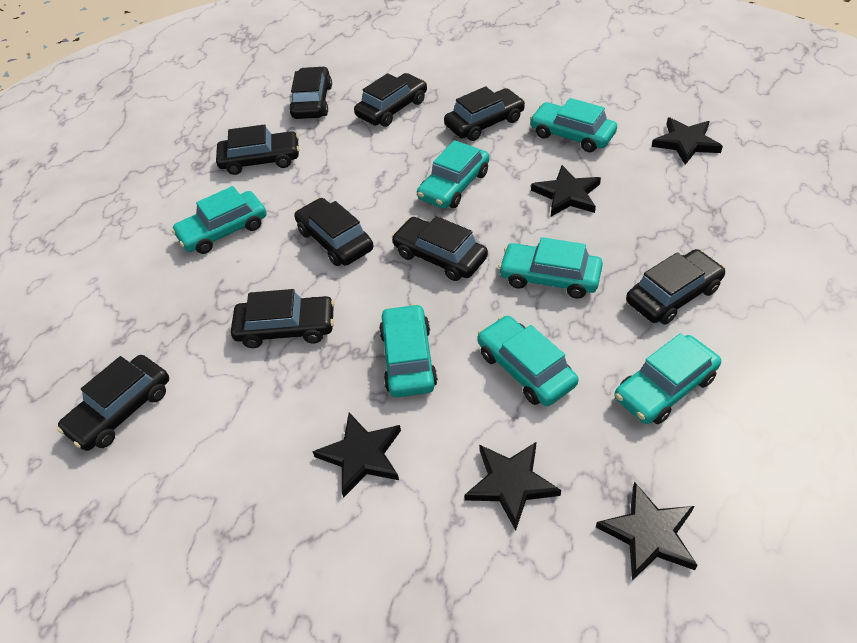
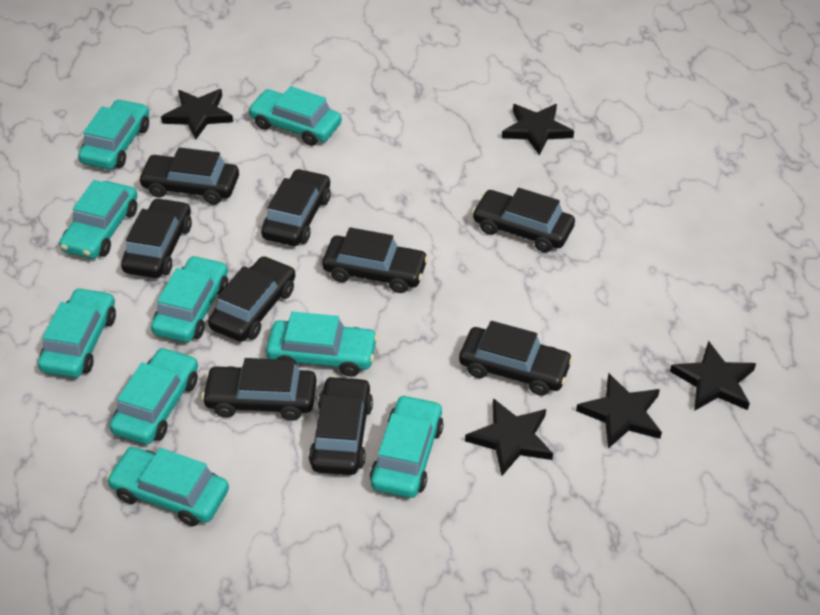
turquoise car: 7 -> 9

